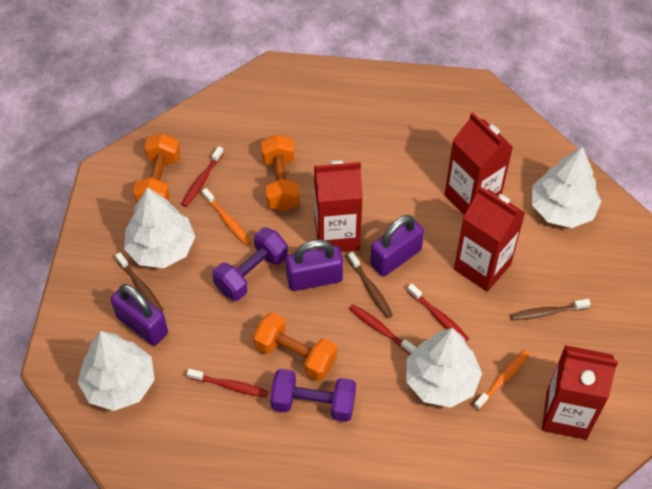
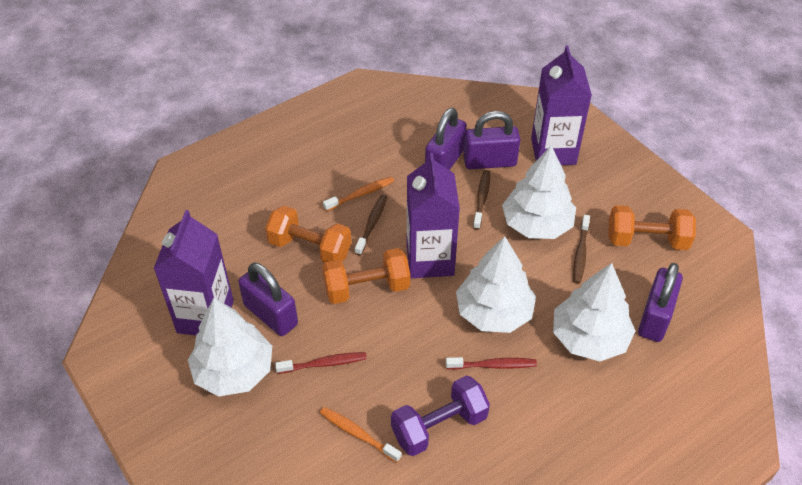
purple carton: 0 -> 3
purple dumbbell: 2 -> 1
purple padlock: 3 -> 4
red carton: 4 -> 0
red toothbrush: 4 -> 2

